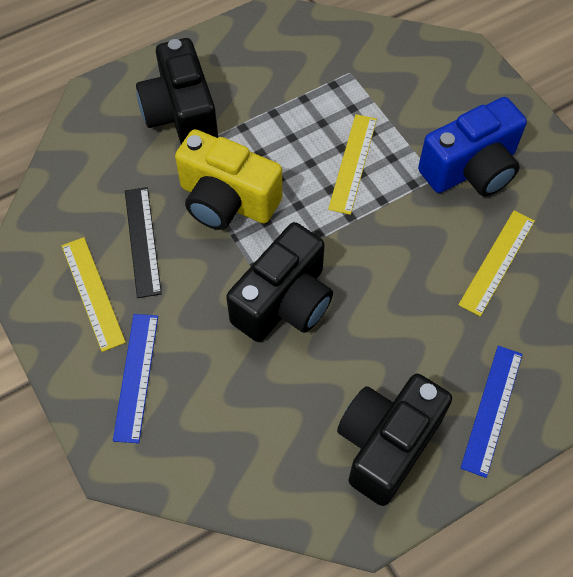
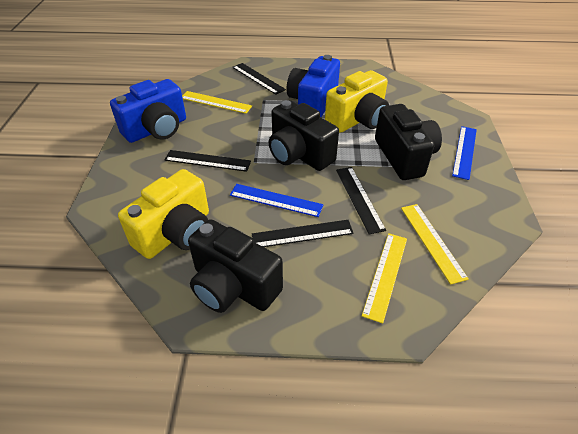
black ruler: 1 -> 4
blue camera: 1 -> 2
yellow camera: 1 -> 2

